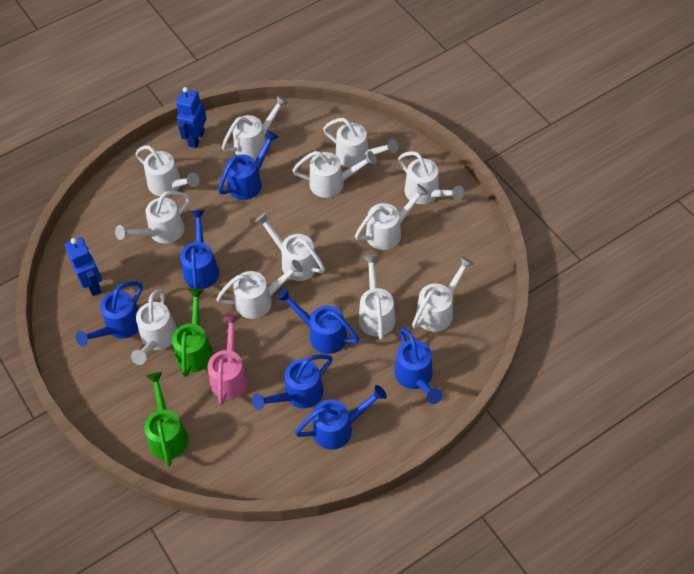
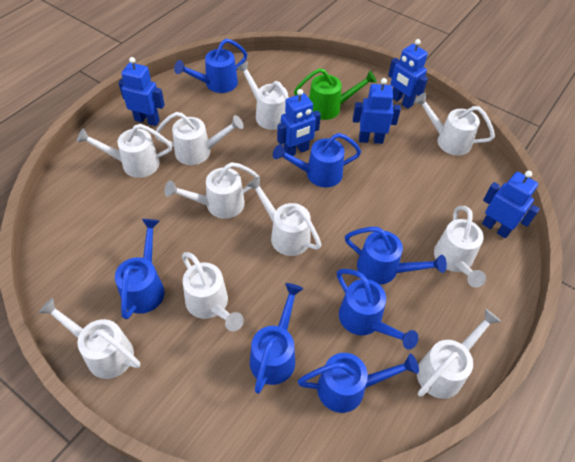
blue robot: 2 -> 5
green watering can: 2 -> 1
pink watering can: 1 -> 0
white watering can: 12 -> 10

